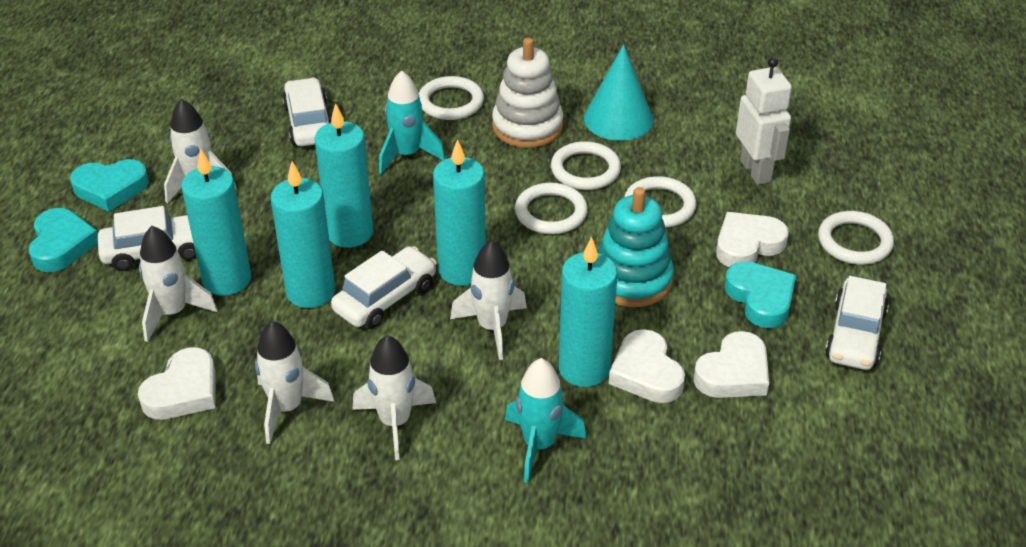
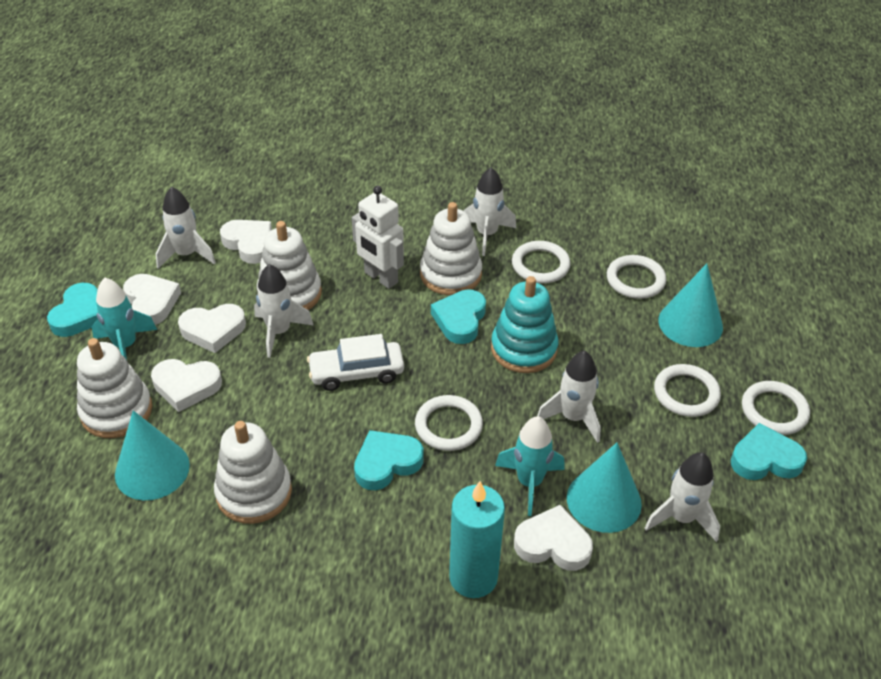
turquoise candle: 5 -> 1
turquoise cone: 1 -> 3
turquoise heart: 3 -> 4
white car: 4 -> 1
white heart: 4 -> 5
white stacking toy: 1 -> 4

